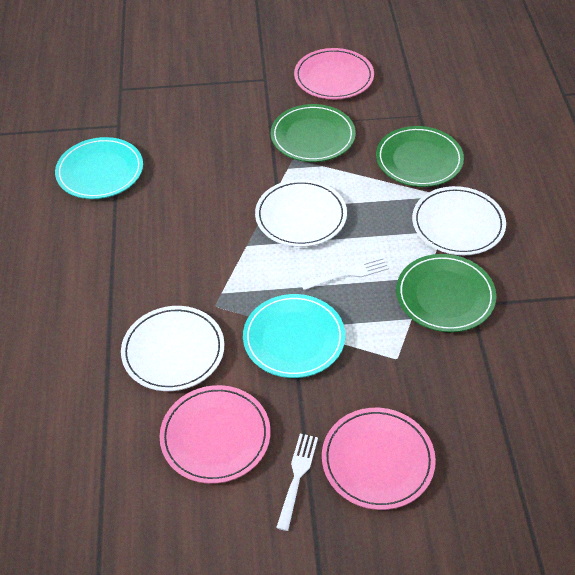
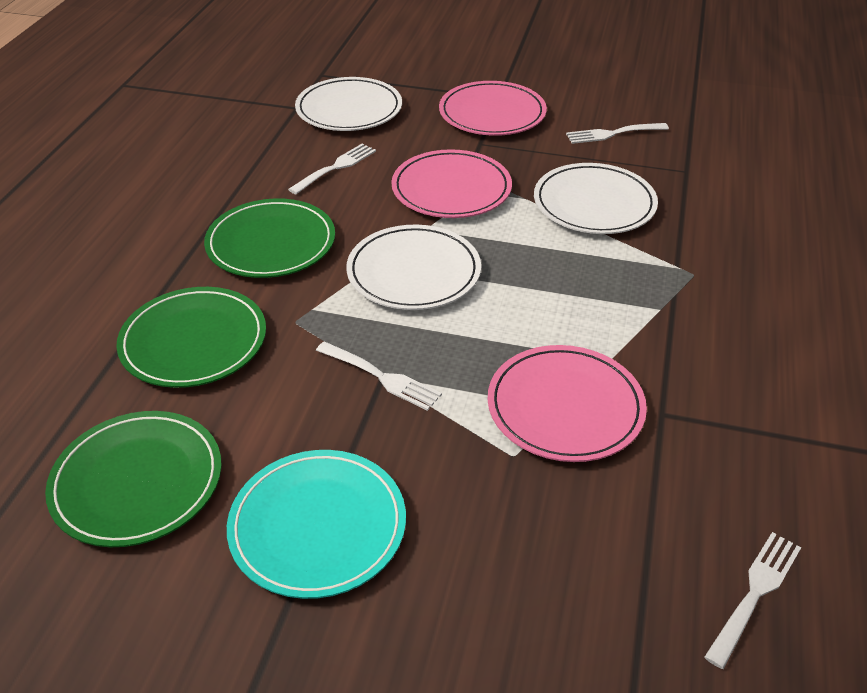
turquoise plate: 2 -> 1
white fork: 2 -> 4

